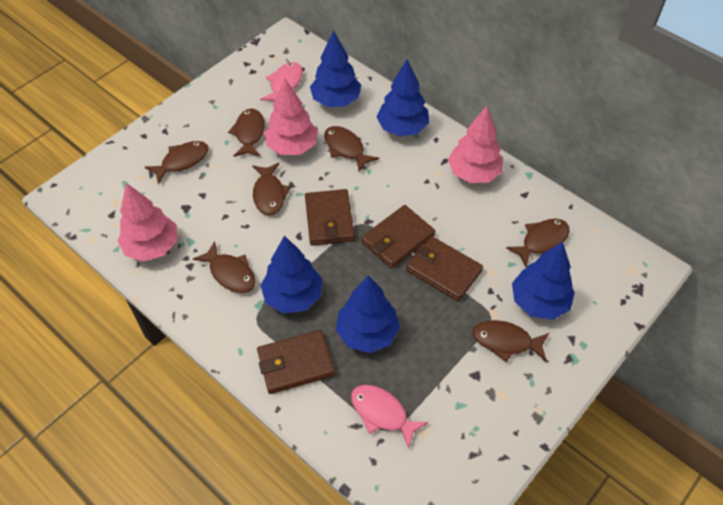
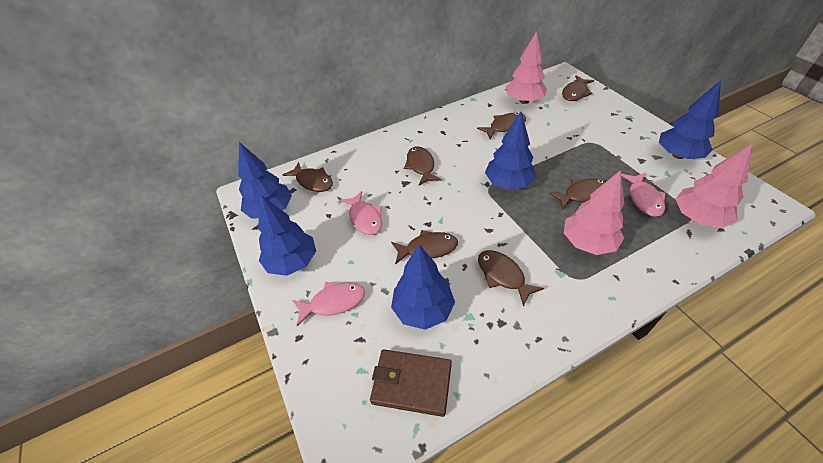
brown wallet: 4 -> 1
pink fish: 2 -> 3

